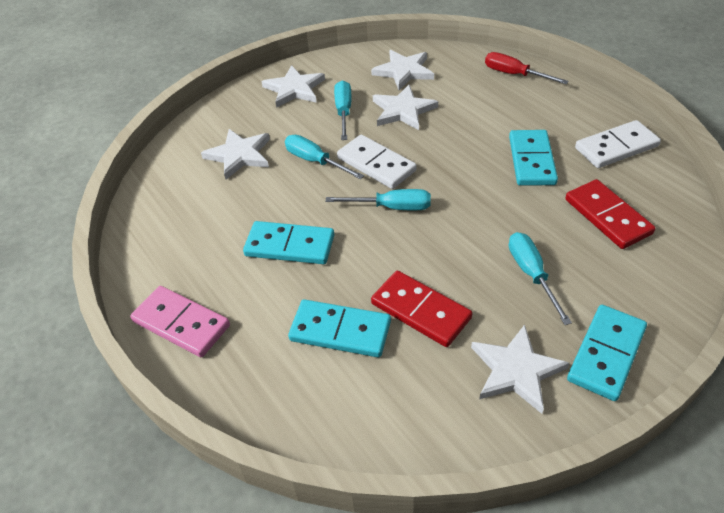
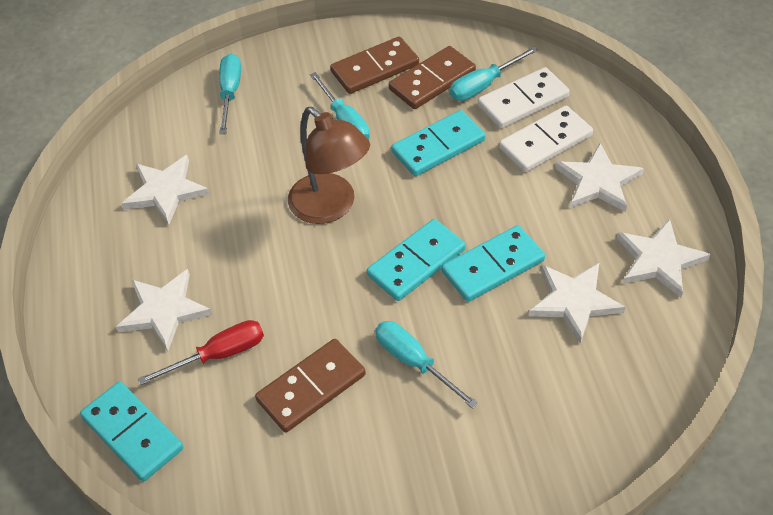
brown domino: 0 -> 3
brown lamp: 0 -> 1
pink domino: 1 -> 0
red domino: 2 -> 0

